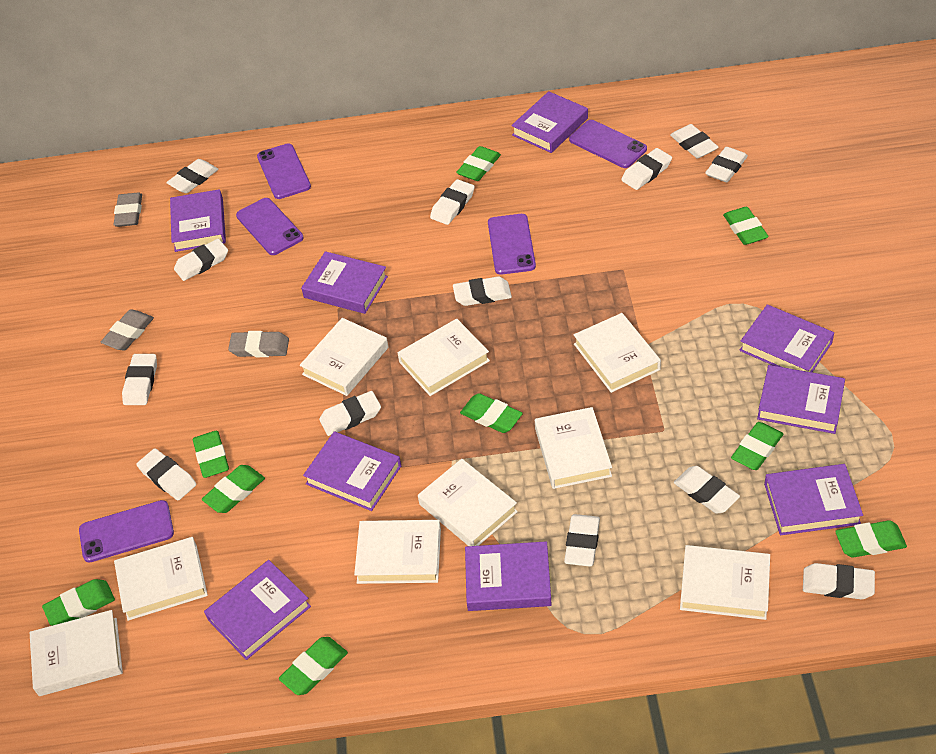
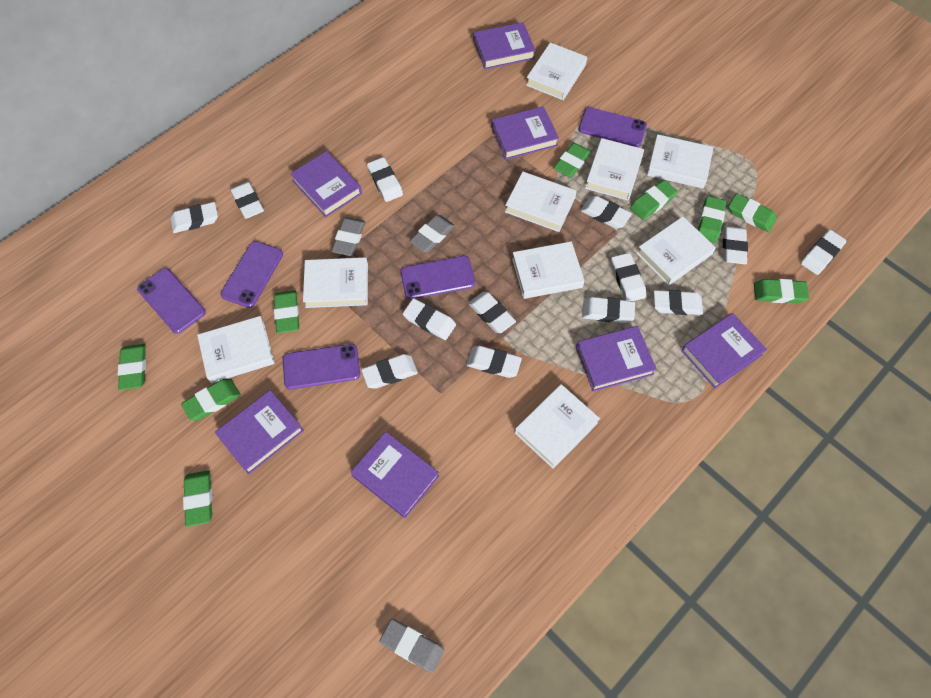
purple book: 9 -> 7

